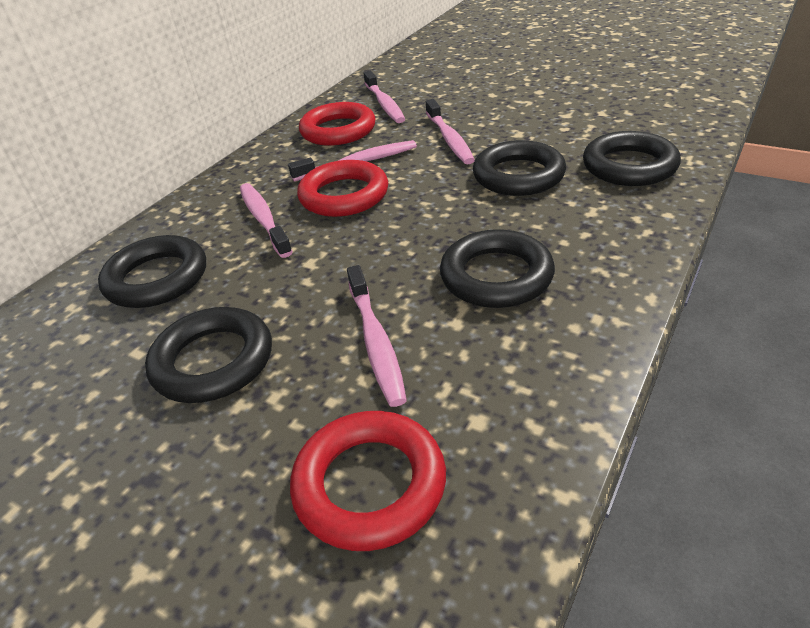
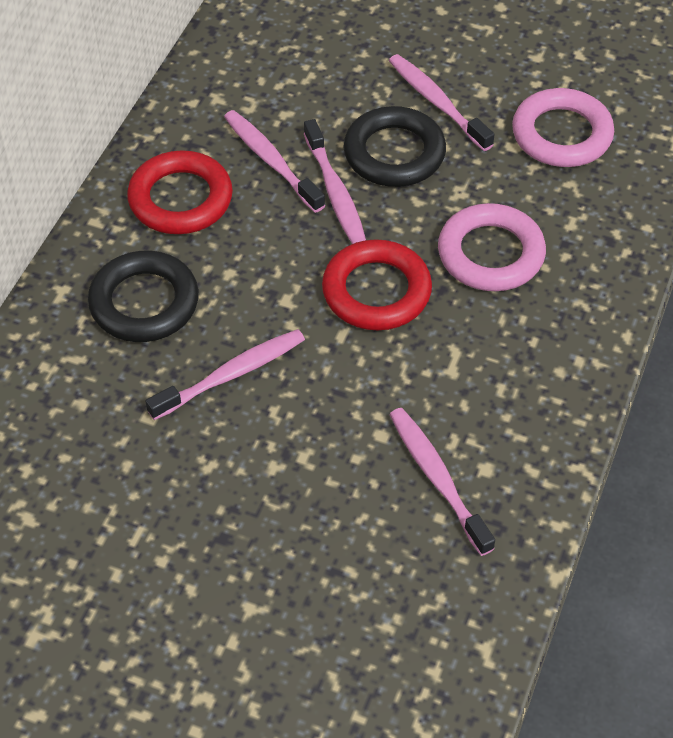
black ring: 5 -> 2
pink ring: 0 -> 2
red ring: 3 -> 2

